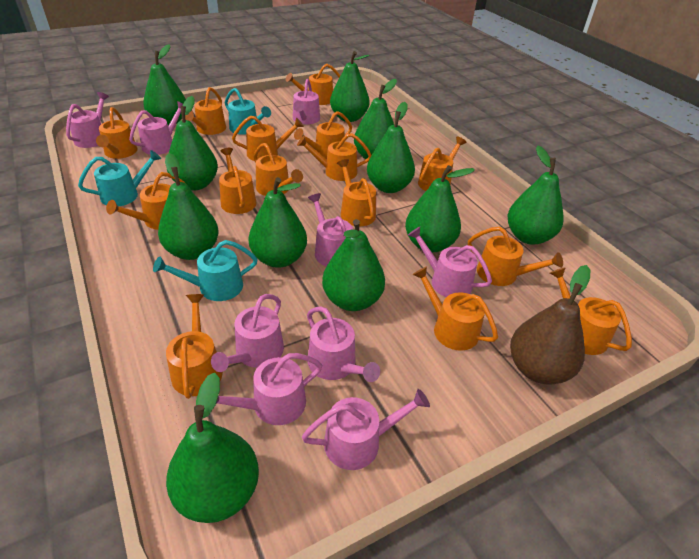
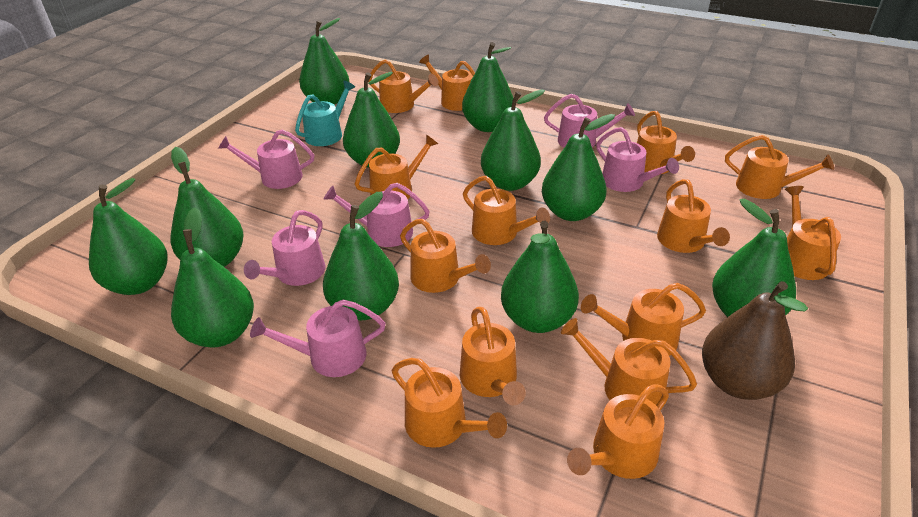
orange watering can: 15 -> 14
pink watering can: 9 -> 6
turquoise watering can: 3 -> 1

